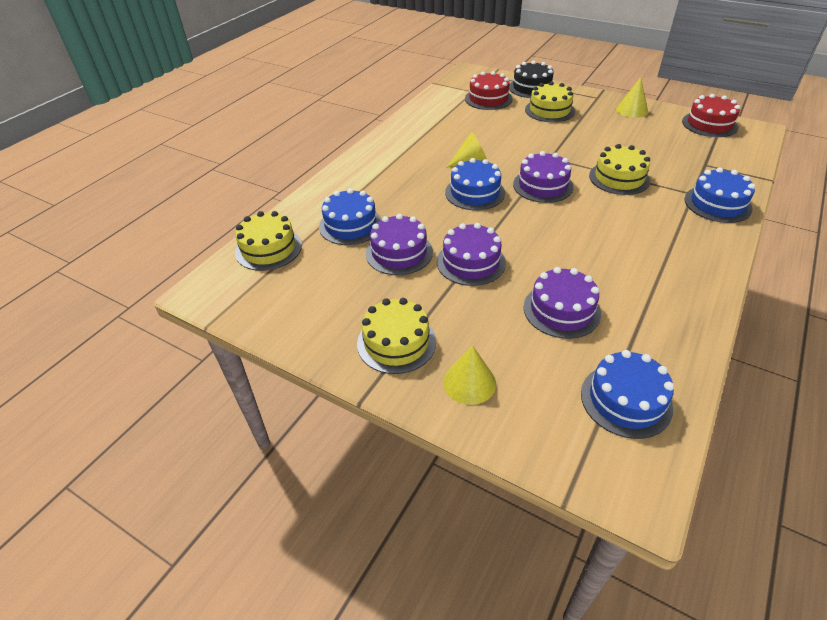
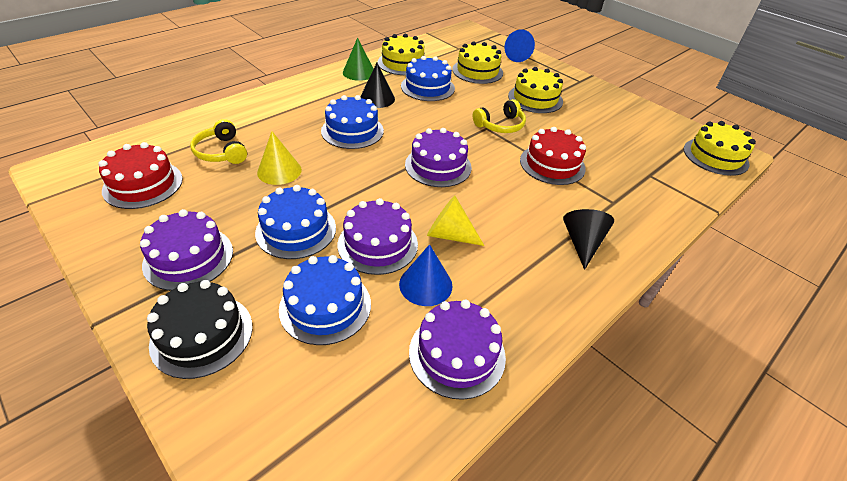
black cone: 0 -> 2
blue cone: 0 -> 2
green cone: 0 -> 1
yellow cone: 3 -> 2
yellow headphones: 0 -> 2

